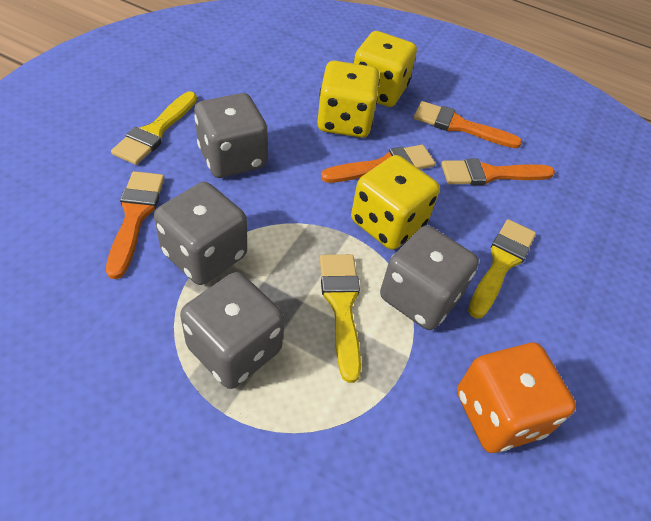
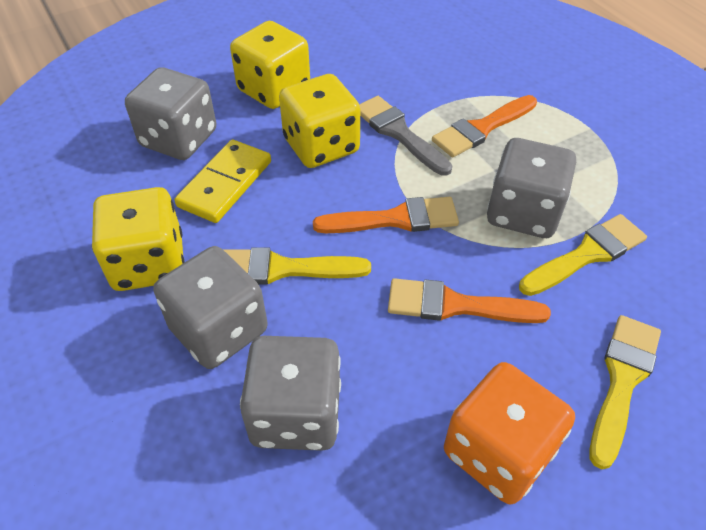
grey brush: 0 -> 1
orange brush: 4 -> 3
yellow domino: 0 -> 1

